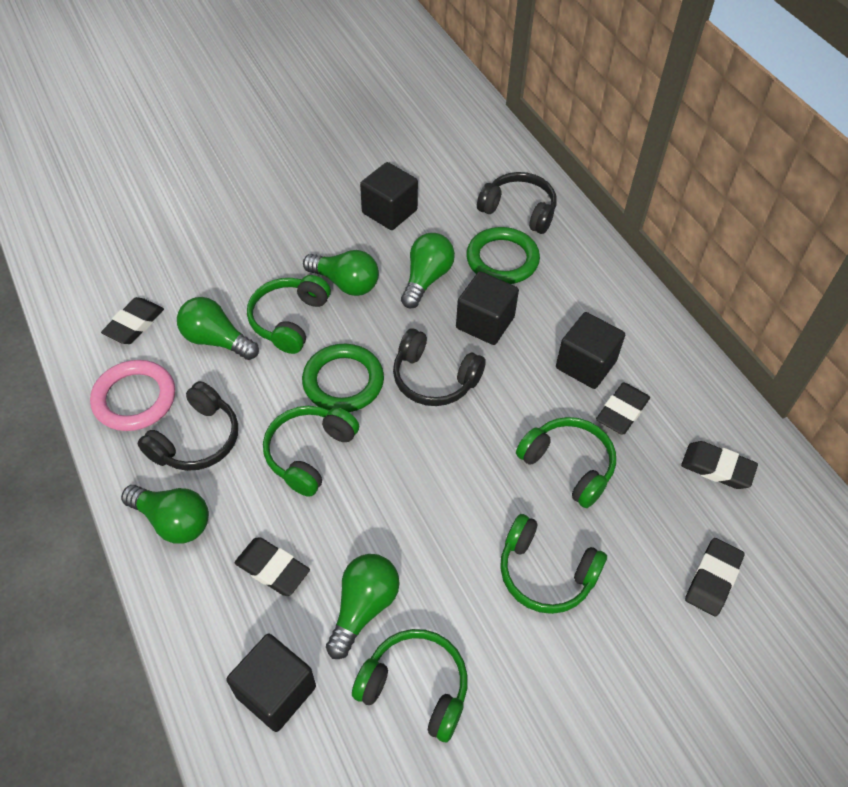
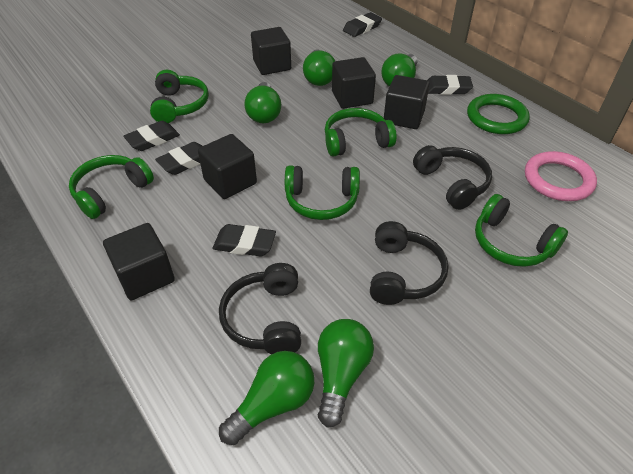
black cube: 4 -> 5
green ring: 2 -> 1

